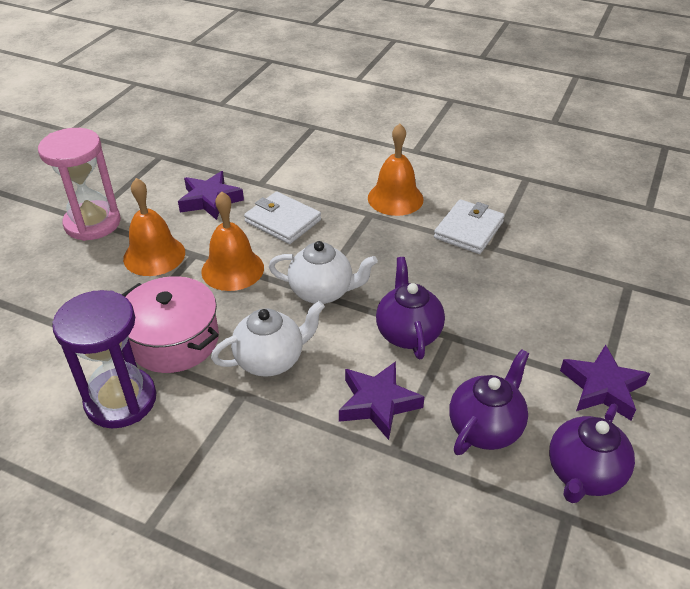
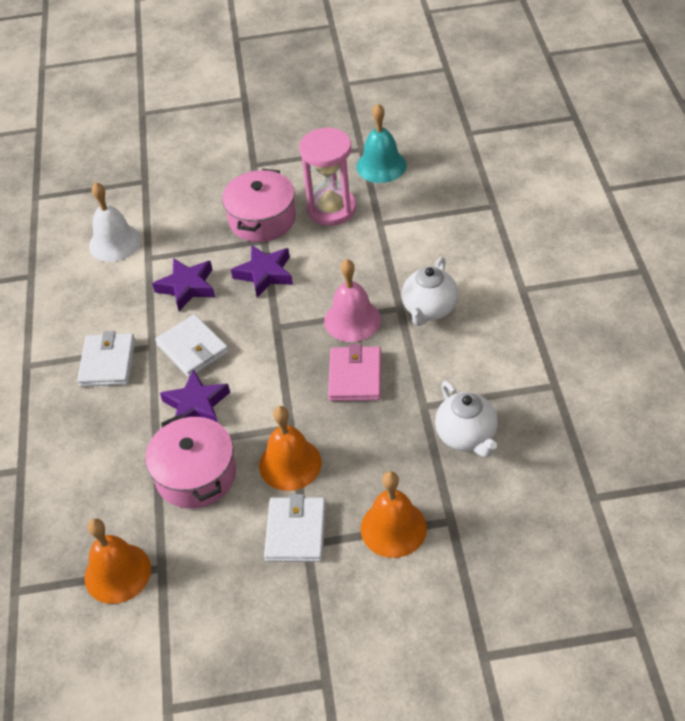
pink bell: 0 -> 1
pink pot: 1 -> 2
pink wallet: 0 -> 1
purple hourglass: 1 -> 0
purple teapot: 3 -> 0
turquoise bell: 0 -> 1
white bell: 0 -> 1
white wallet: 2 -> 3

